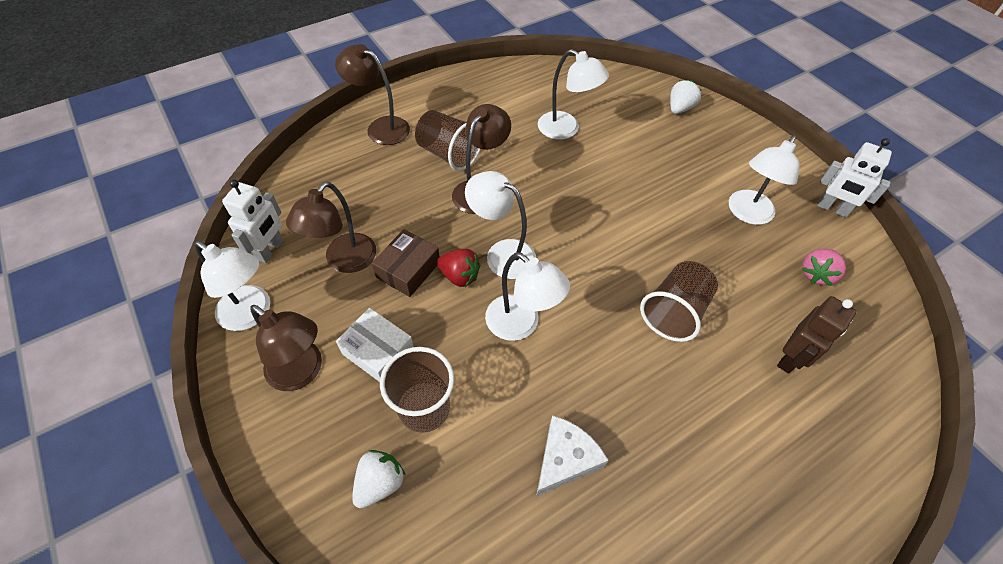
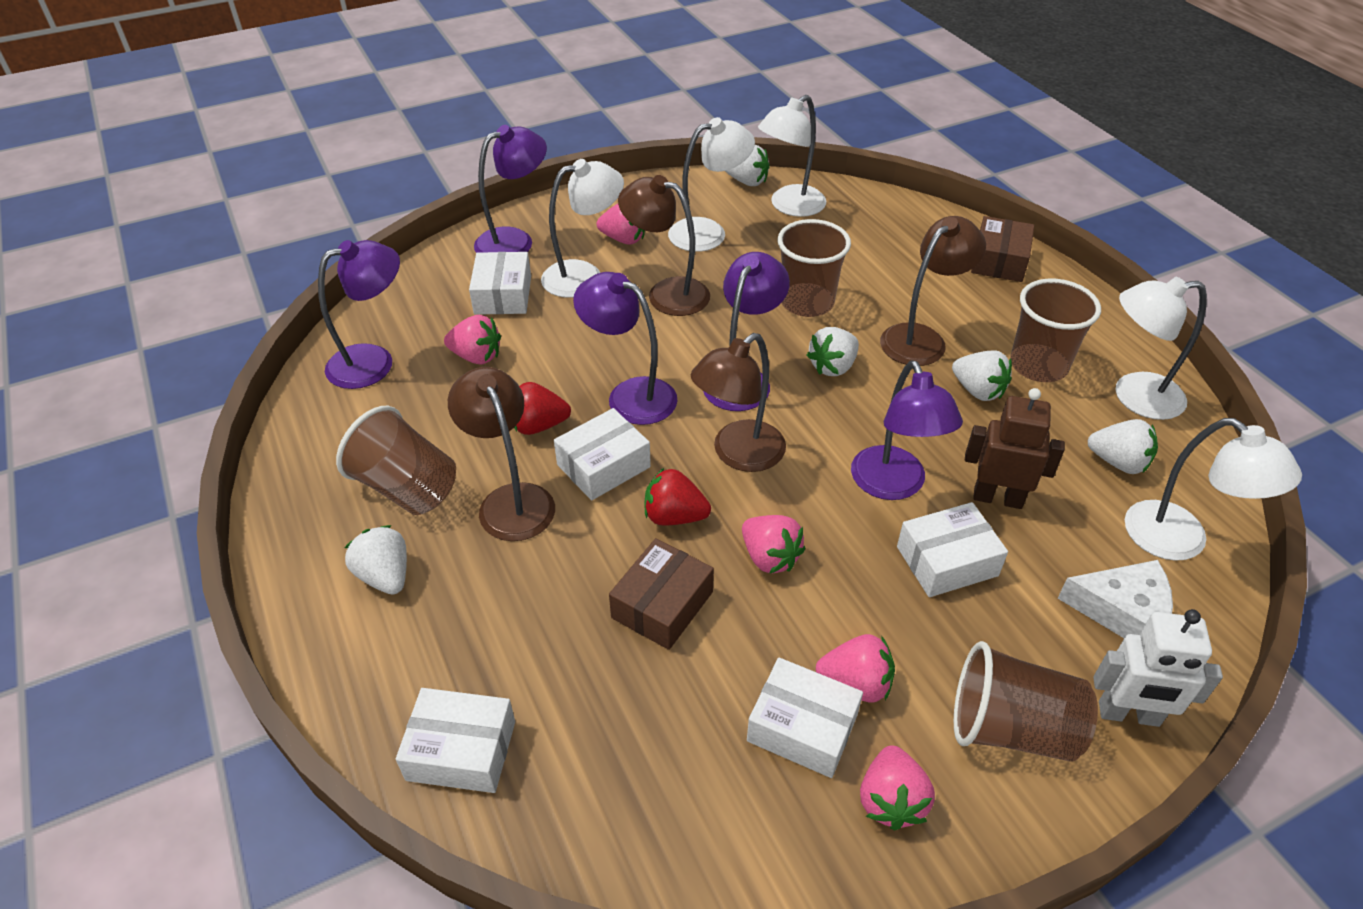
brown box: 1 -> 2
brown cup: 3 -> 4
pink strawberry: 1 -> 5
purple lamp: 0 -> 5
red strawberry: 1 -> 2
white box: 1 -> 5
white robot: 2 -> 1
white strawberry: 2 -> 5

